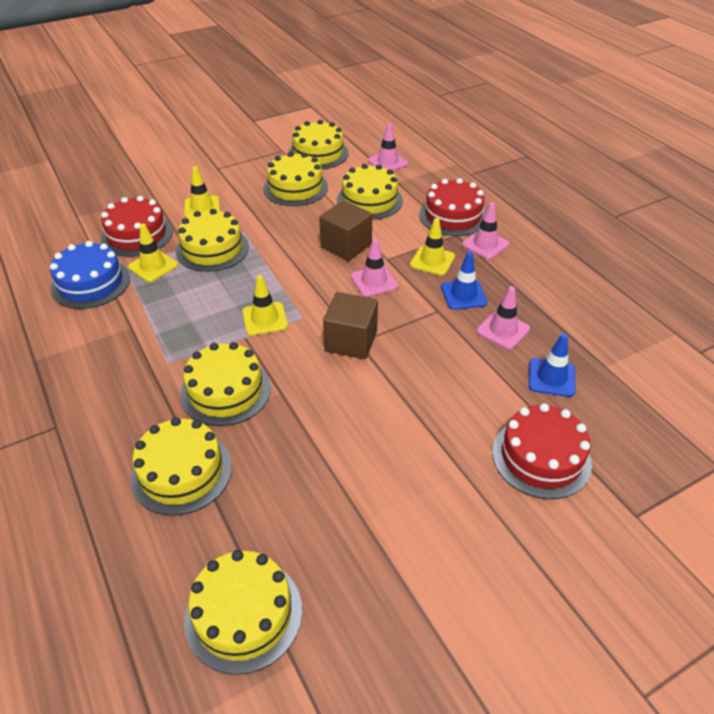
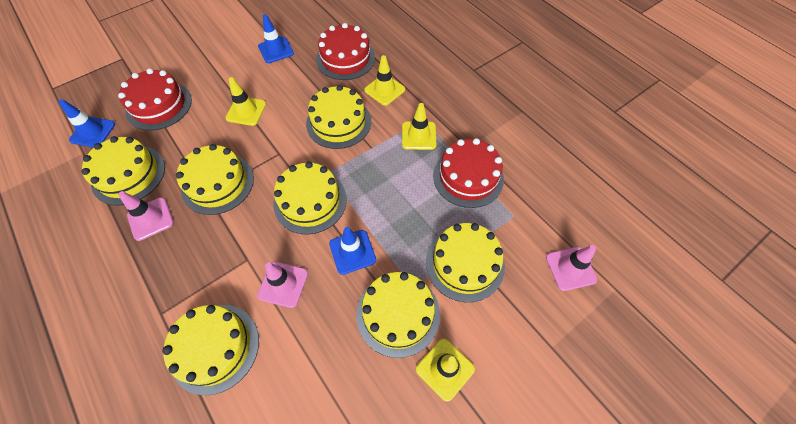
blue cake: 1 -> 0
blue traffic cone: 2 -> 3
brown cube: 2 -> 0
pink traffic cone: 4 -> 3

